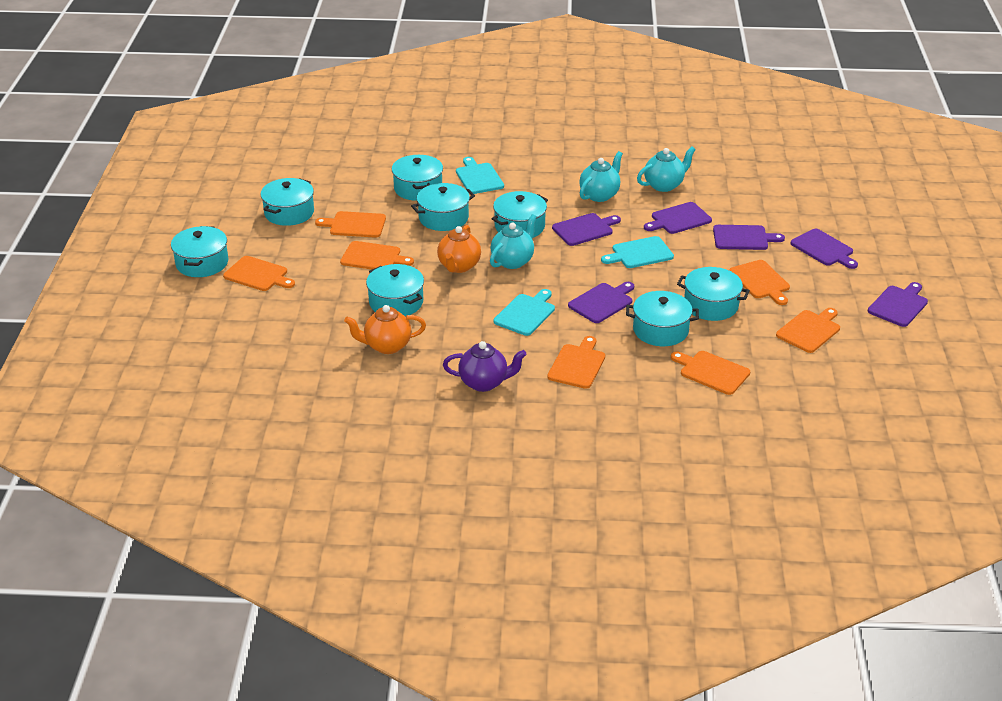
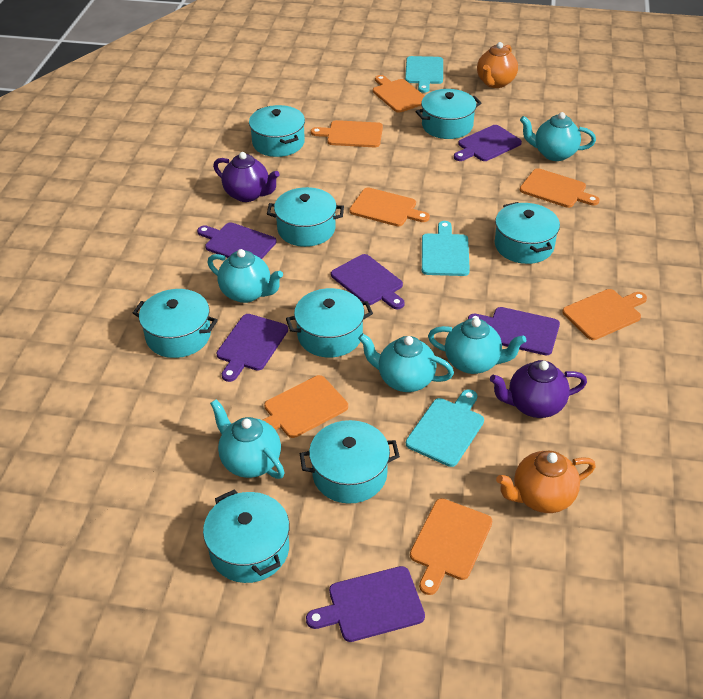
purple teapot: 1 -> 2
turquoise teapot: 3 -> 5

